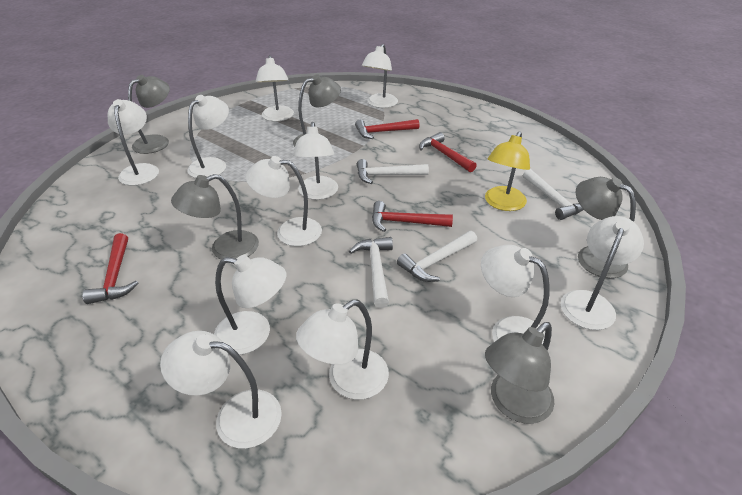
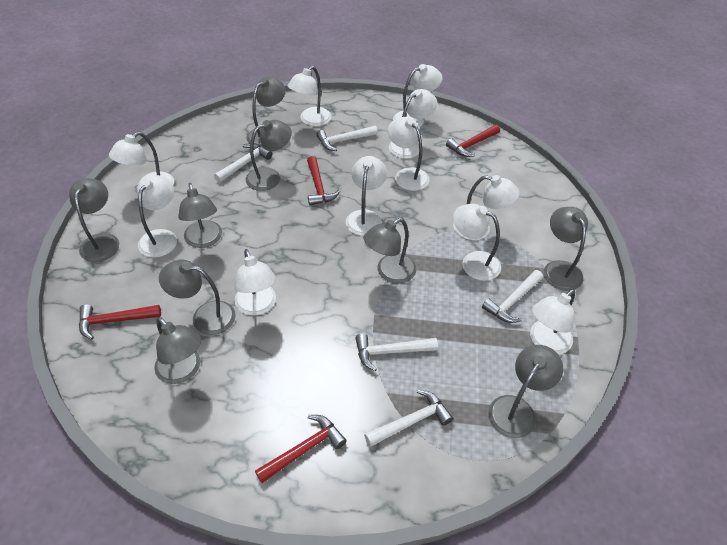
grey lamp: 5 -> 9
white hammer: 4 -> 5
yellow lamp: 1 -> 0

